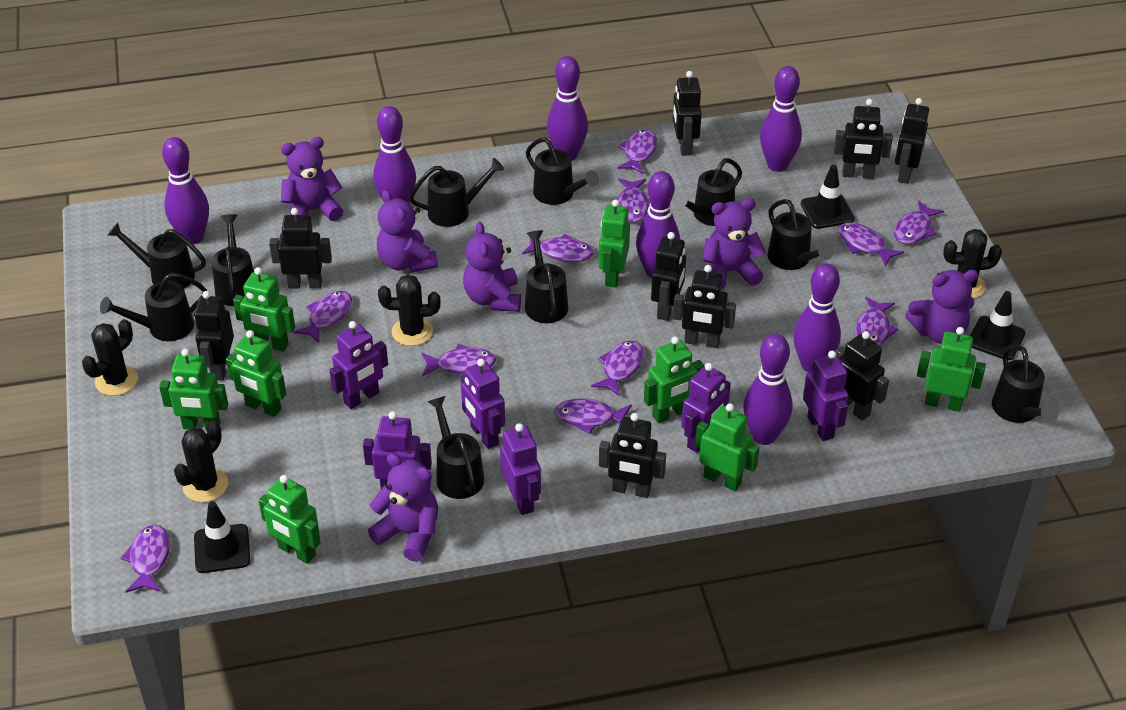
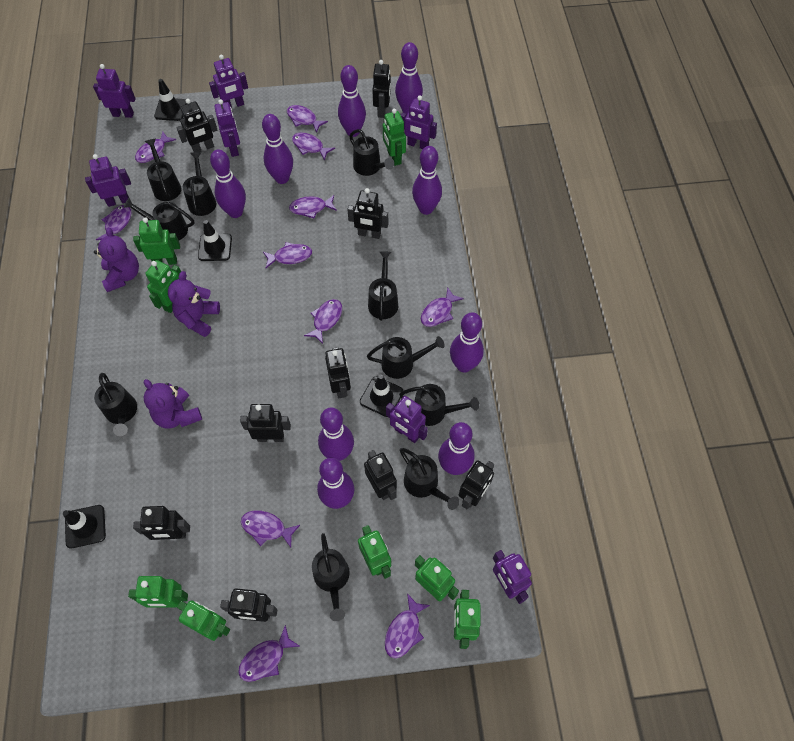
black cactus: 4 -> 0
black traffic cone: 3 -> 4
purple bowling pin: 7 -> 9
purple robot: 6 -> 7
purple teddy bear: 6 -> 3

